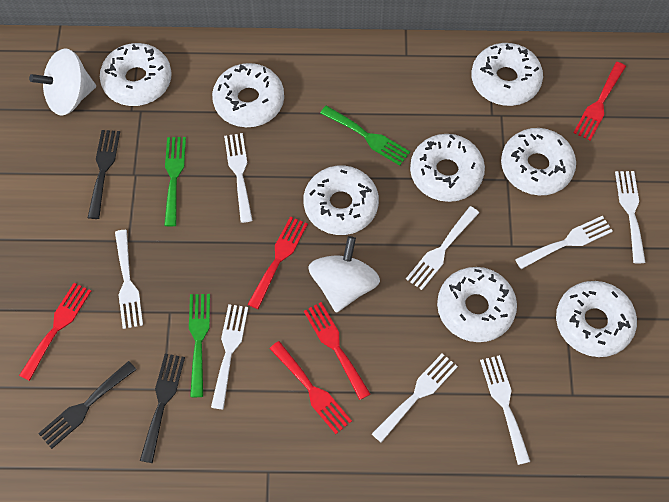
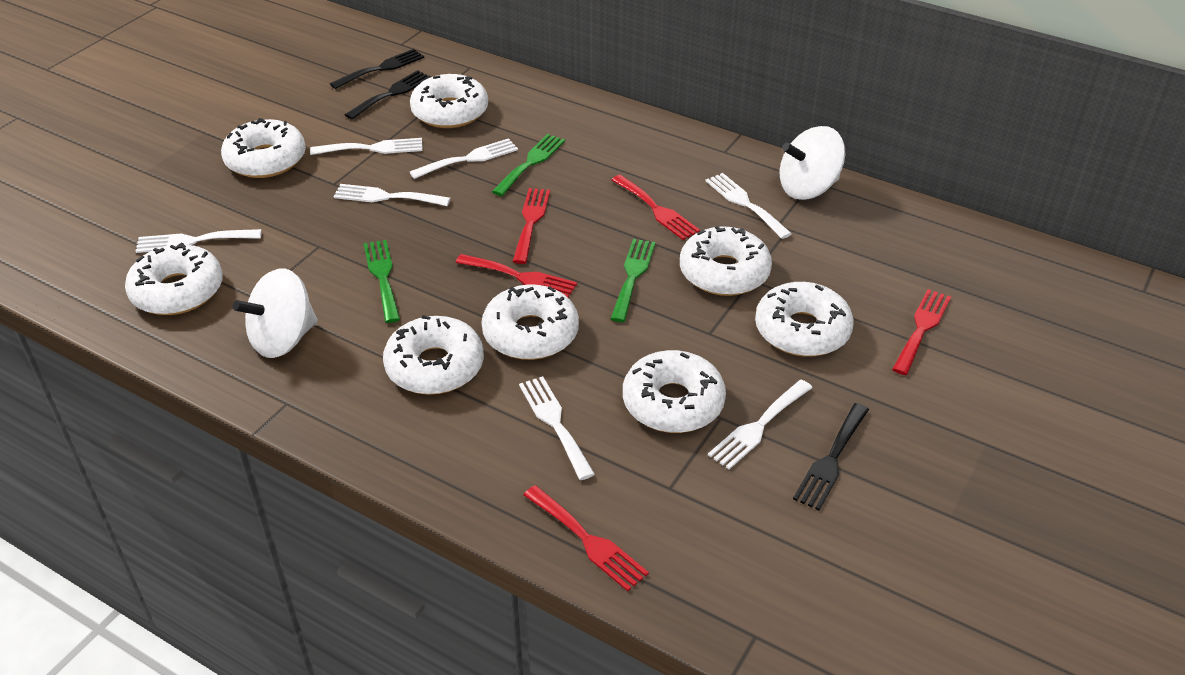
white fork: 8 -> 7

